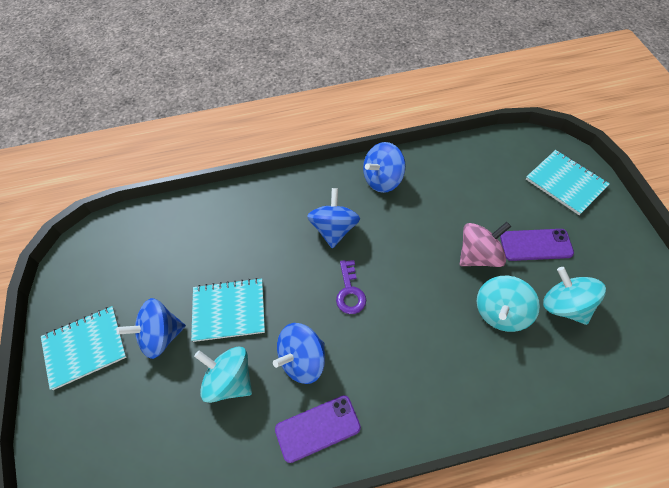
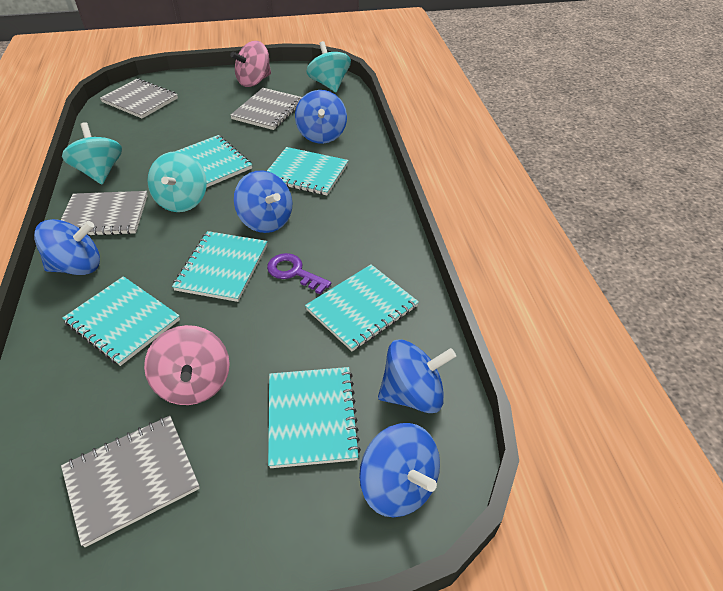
blue spinning top: 4 -> 5
grey notebook: 0 -> 4
pink spinning top: 1 -> 2
purple phone: 2 -> 0
turquoise notebook: 3 -> 6

